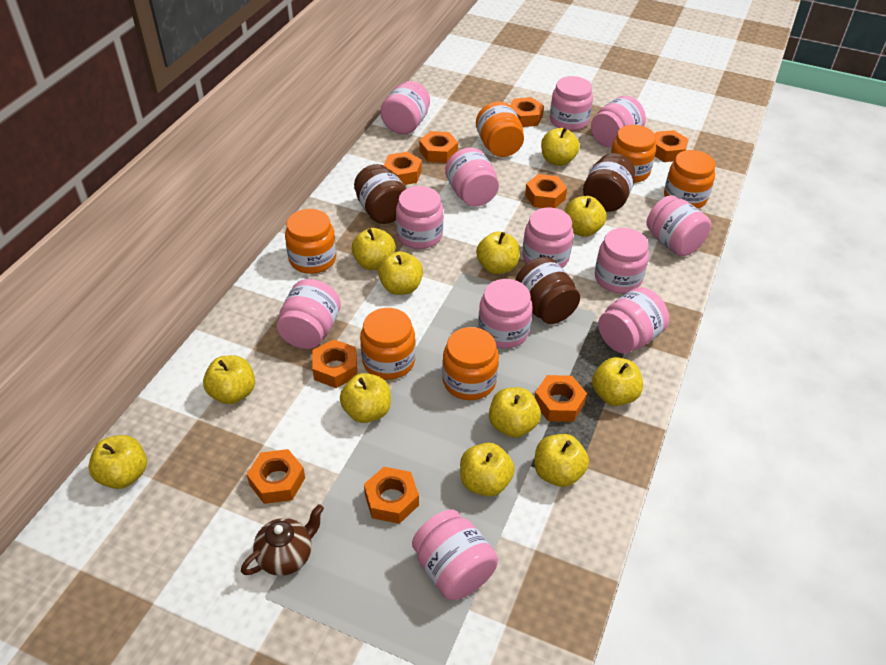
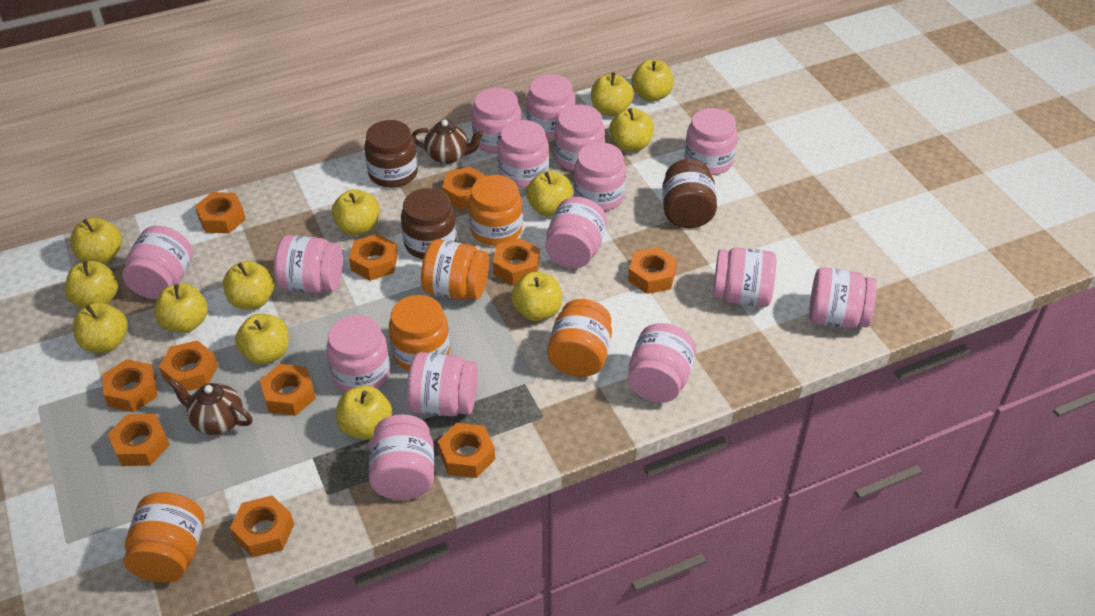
brown teapot: 1 -> 2
orange jar: 6 -> 5
orange nut: 9 -> 11
pink jar: 12 -> 15
yellow apple: 12 -> 13

